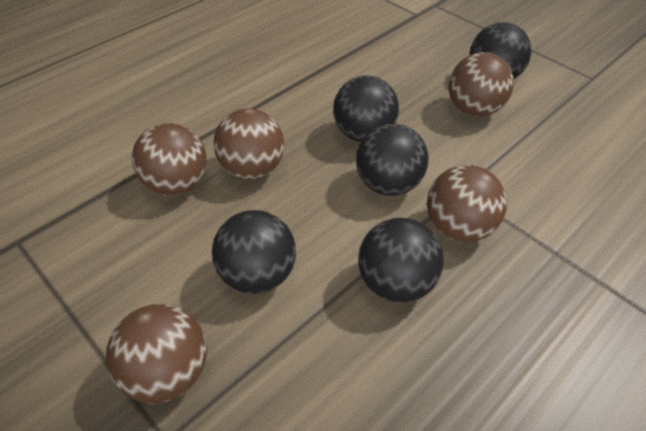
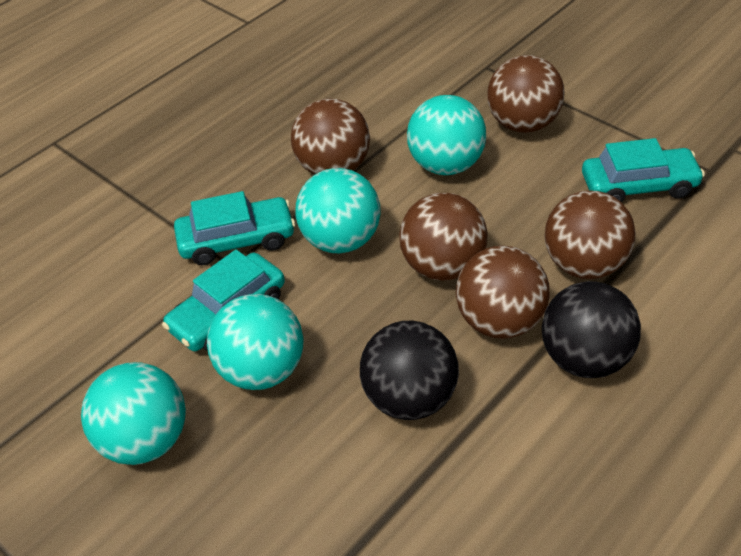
black ball: 5 -> 2
turquoise ball: 0 -> 4
turquoise car: 0 -> 3

